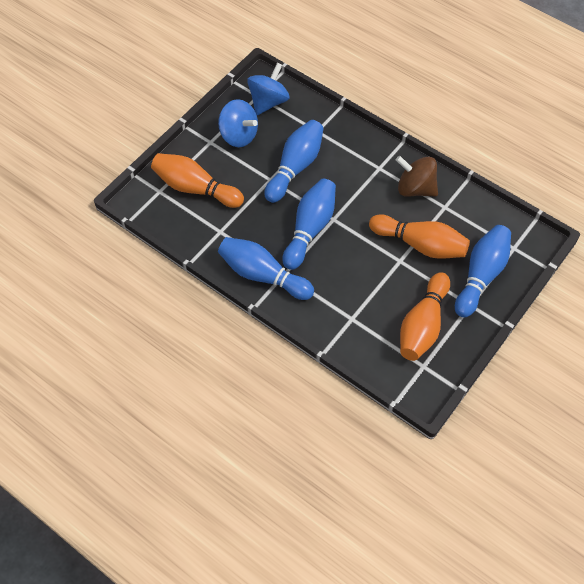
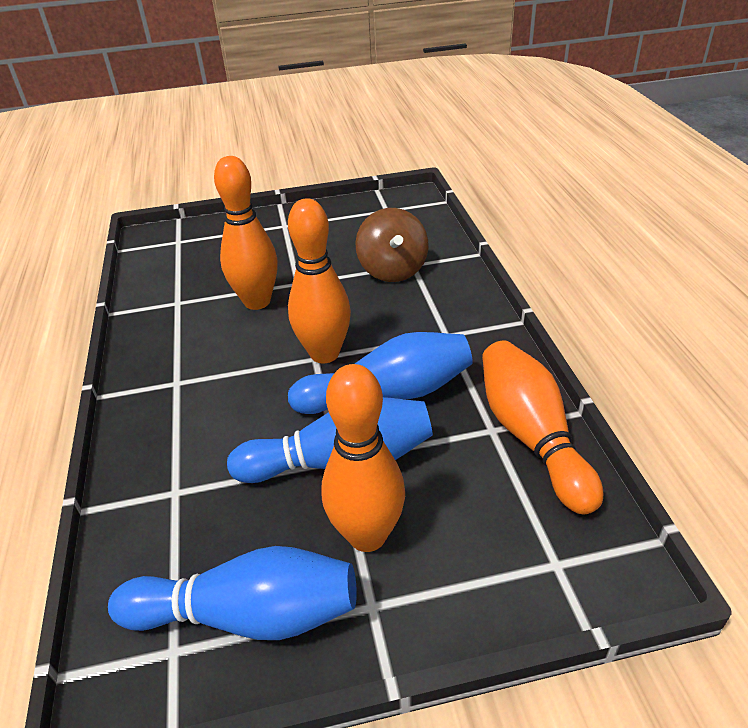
blue bowling pin: 4 -> 3
blue spinning top: 2 -> 0
orange bowling pin: 3 -> 4

